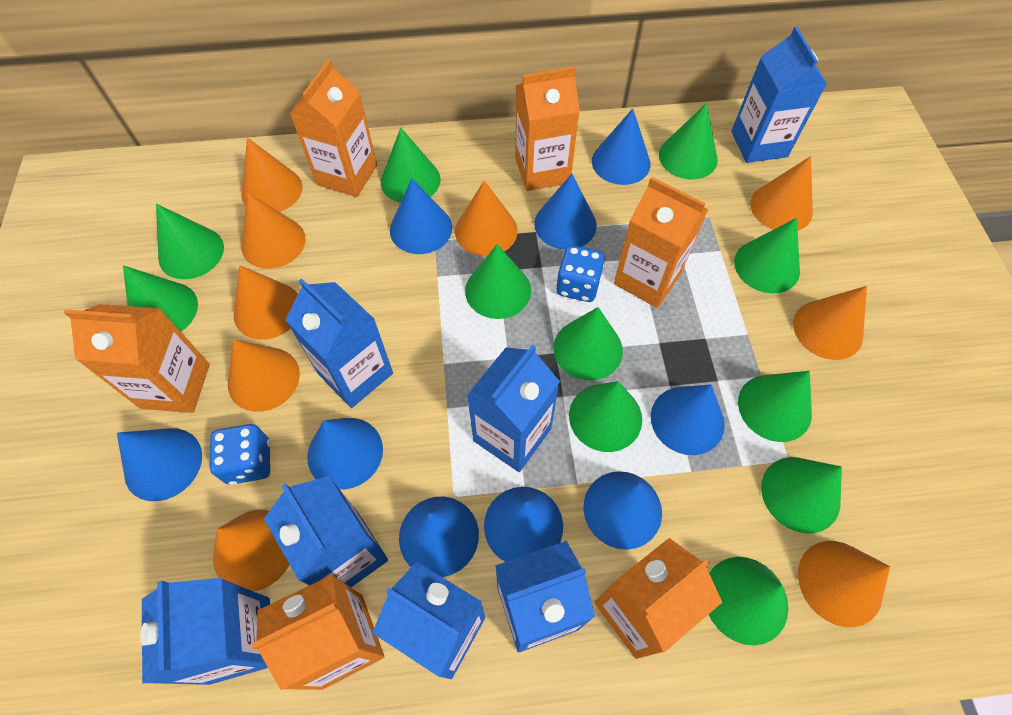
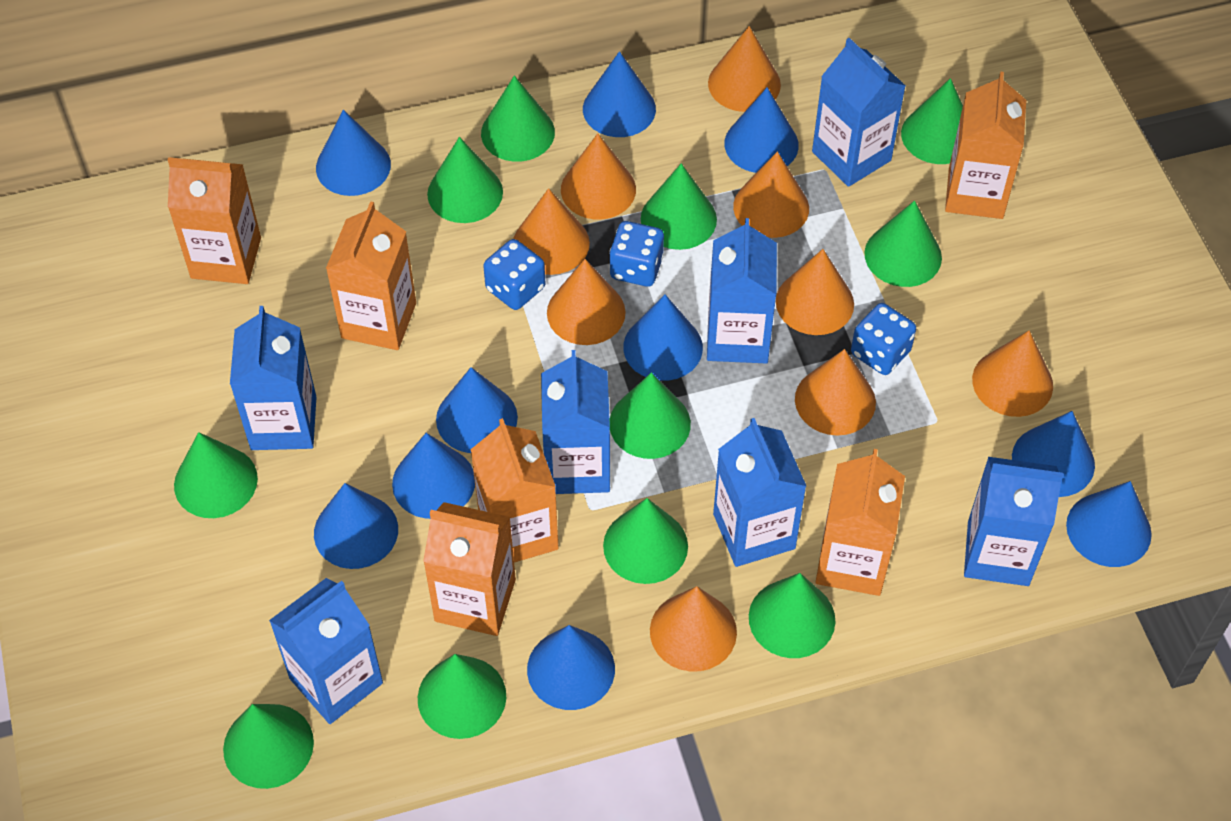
blue cone: 9 -> 10
blue dice: 2 -> 3

